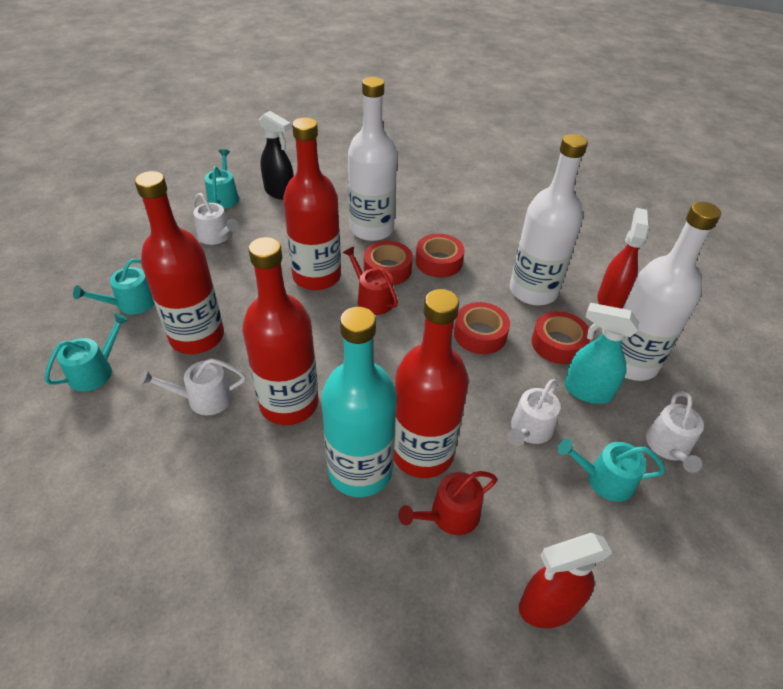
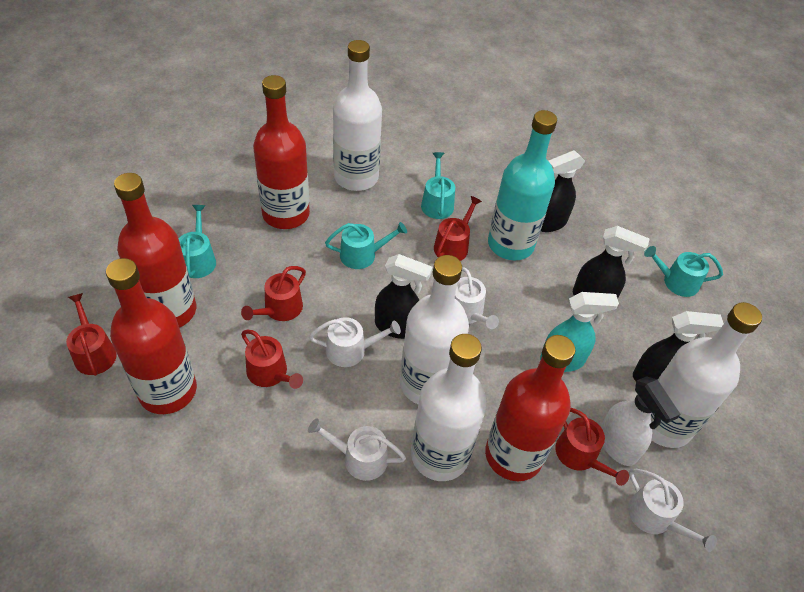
black spray bottle: 1 -> 4
red spray bottle: 2 -> 0
red tape: 4 -> 0
red watering can: 2 -> 5
white bottle: 3 -> 4
white spray bottle: 0 -> 1

